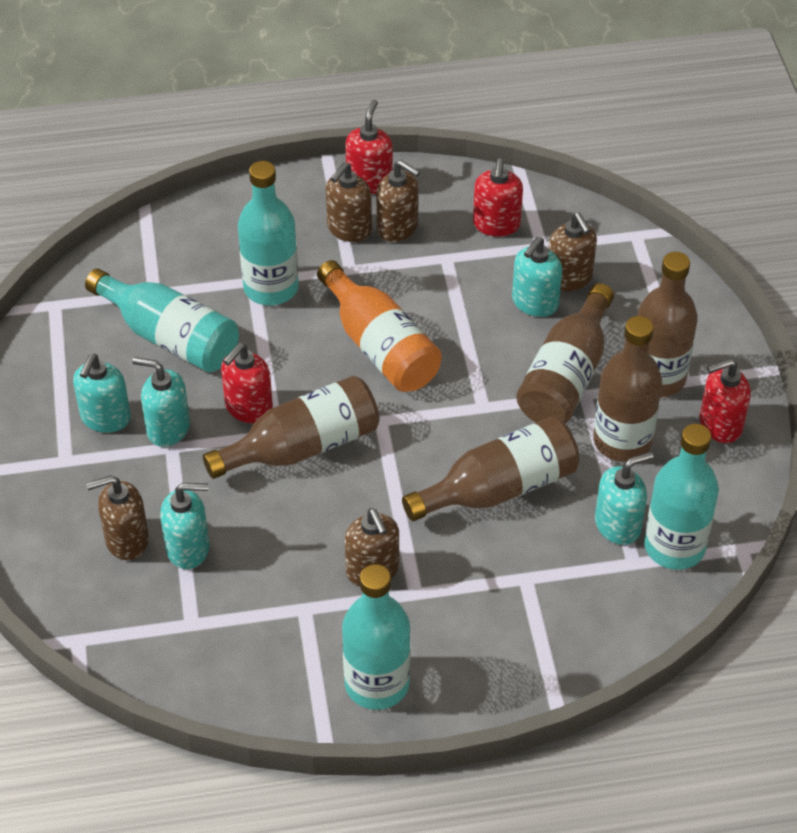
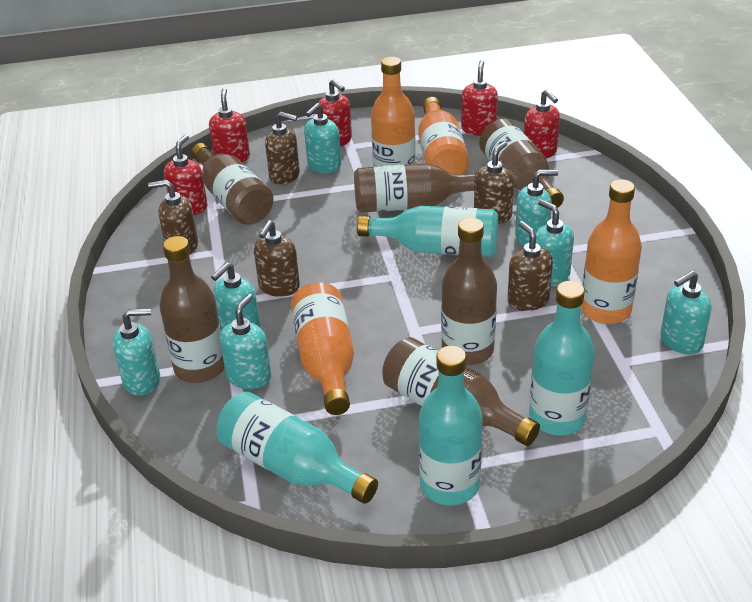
brown bottle: 5 -> 6
orange bottle: 1 -> 4
red soap dispenser: 4 -> 5
turquoise soap dispenser: 5 -> 7

